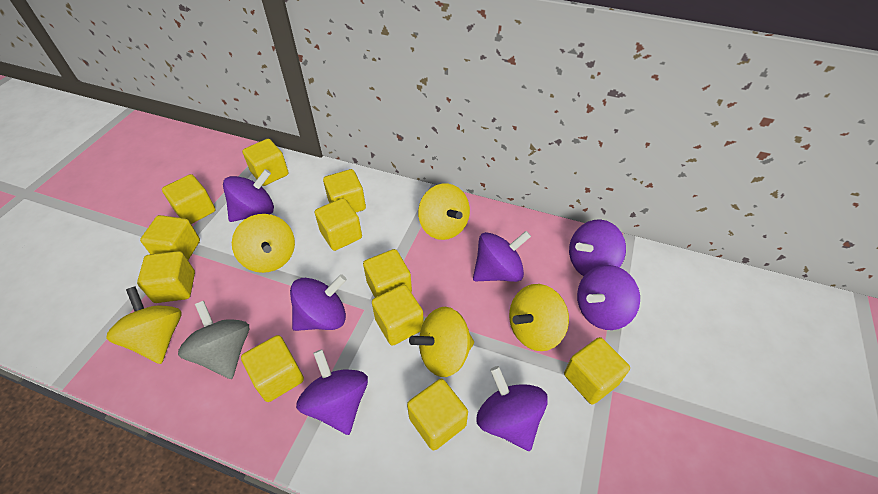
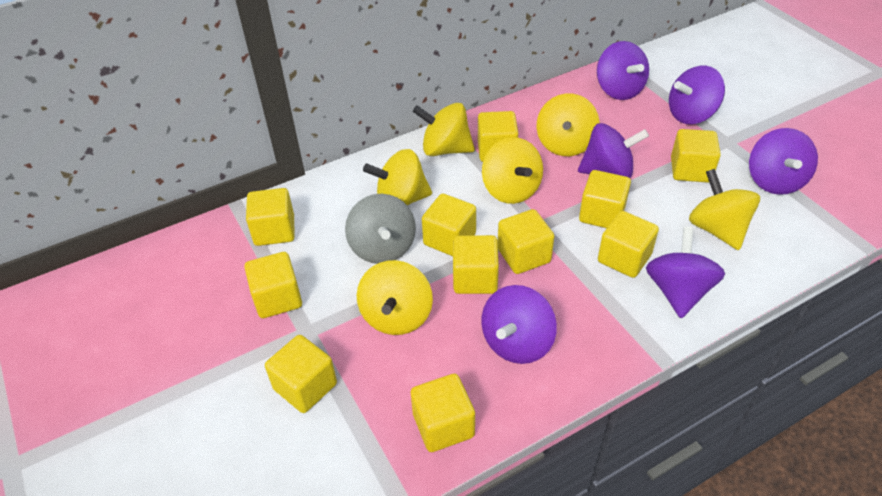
purple spinning top: 7 -> 6
yellow spinning top: 5 -> 6

